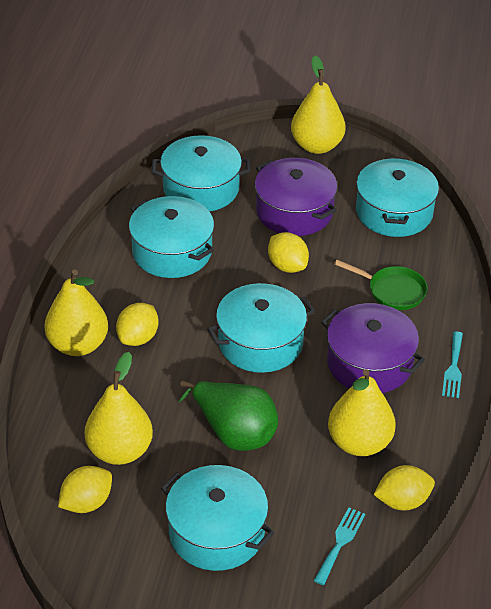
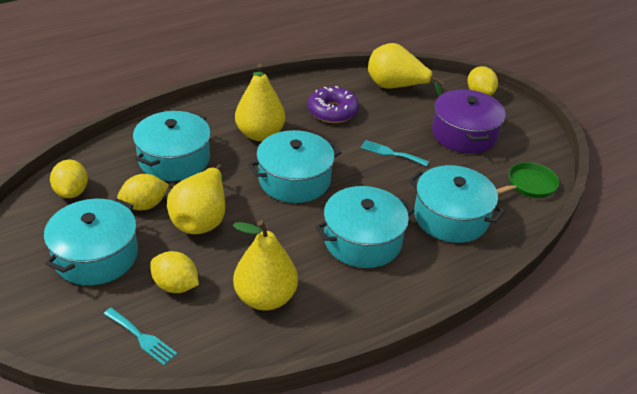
green pear: 1 -> 0
purple donut: 0 -> 1
purple pot: 2 -> 1

